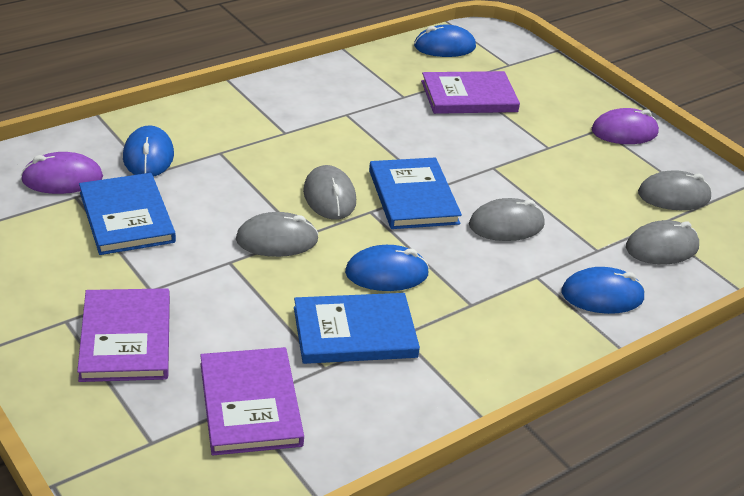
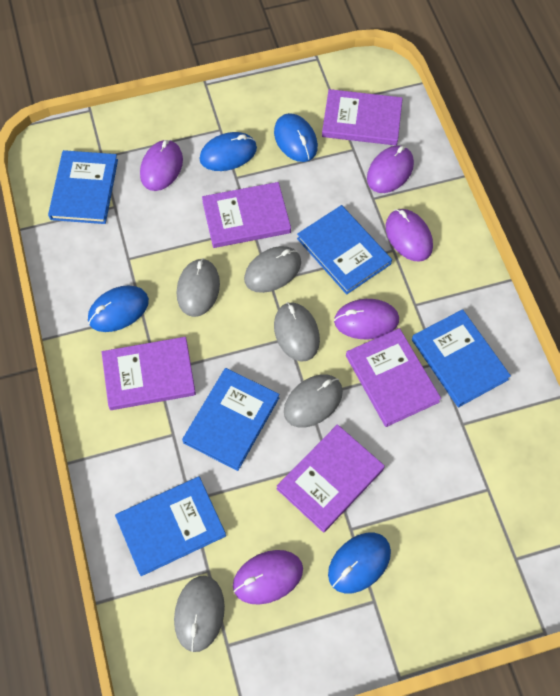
blue book: 3 -> 5
purple book: 3 -> 5
purple mouse: 2 -> 5

